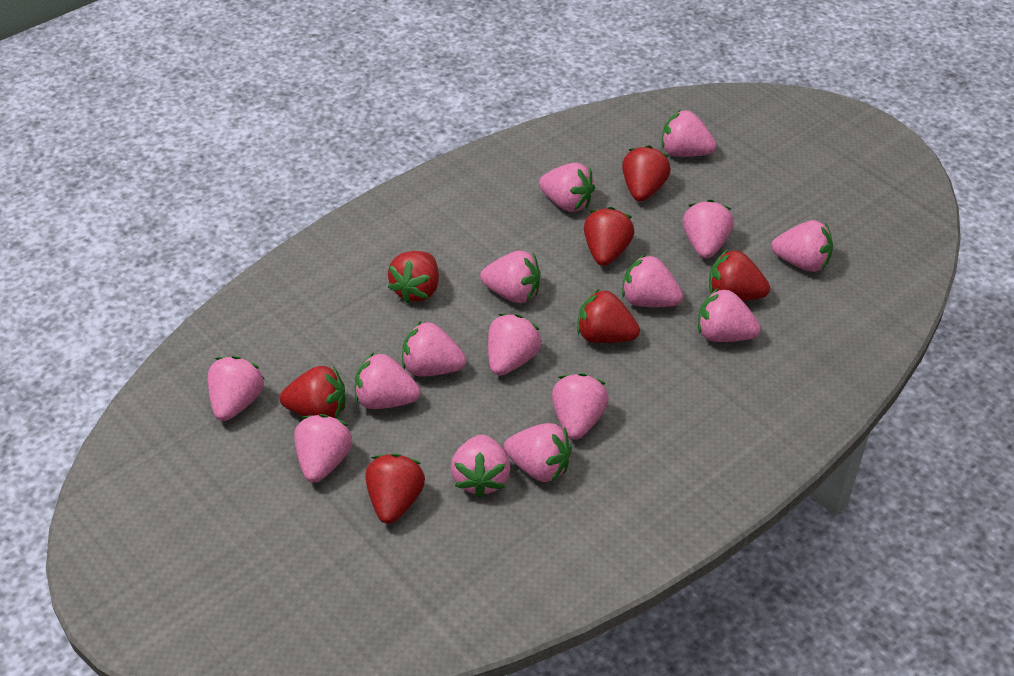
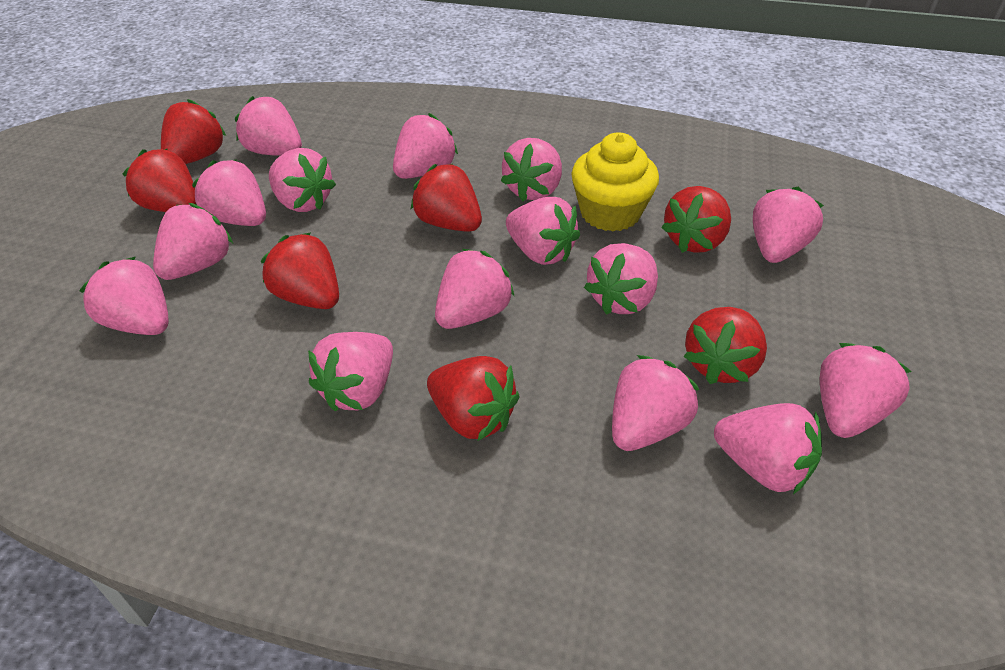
yellow cupcake: 0 -> 1

